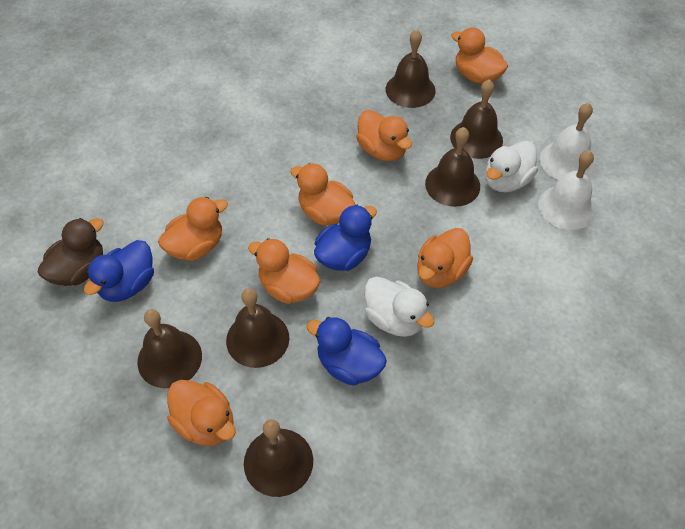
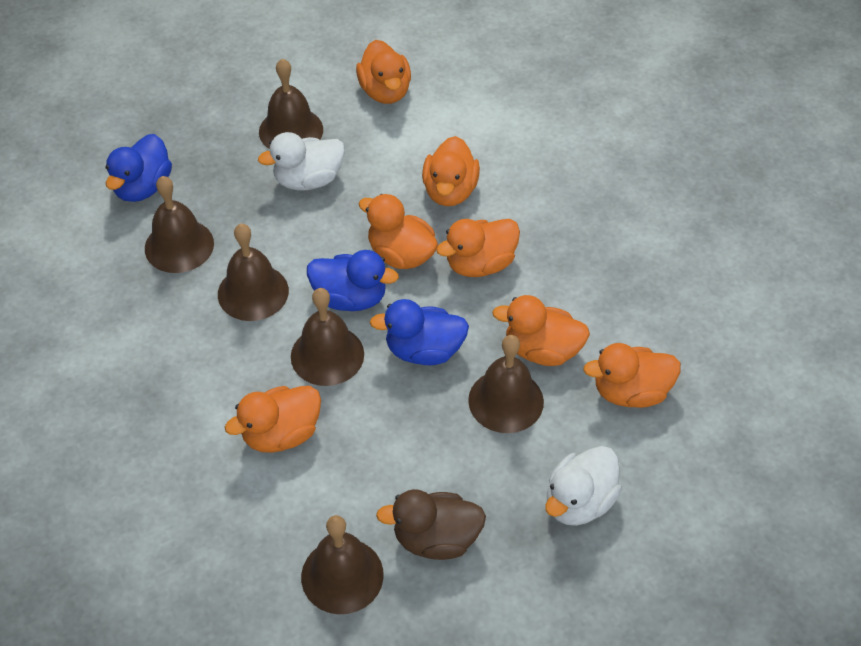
white bell: 2 -> 0

